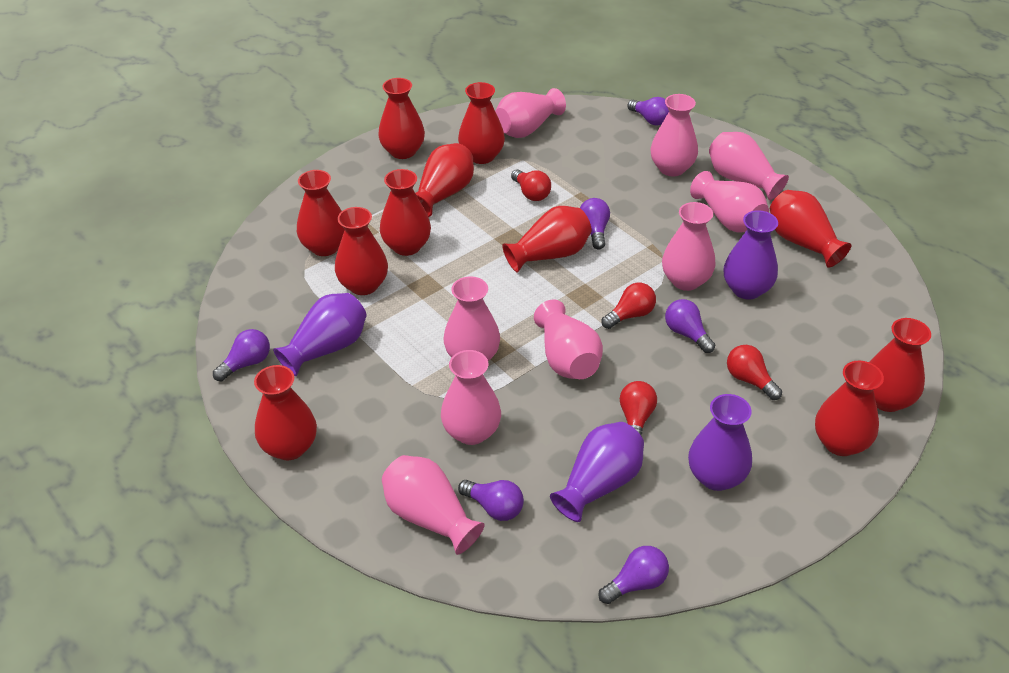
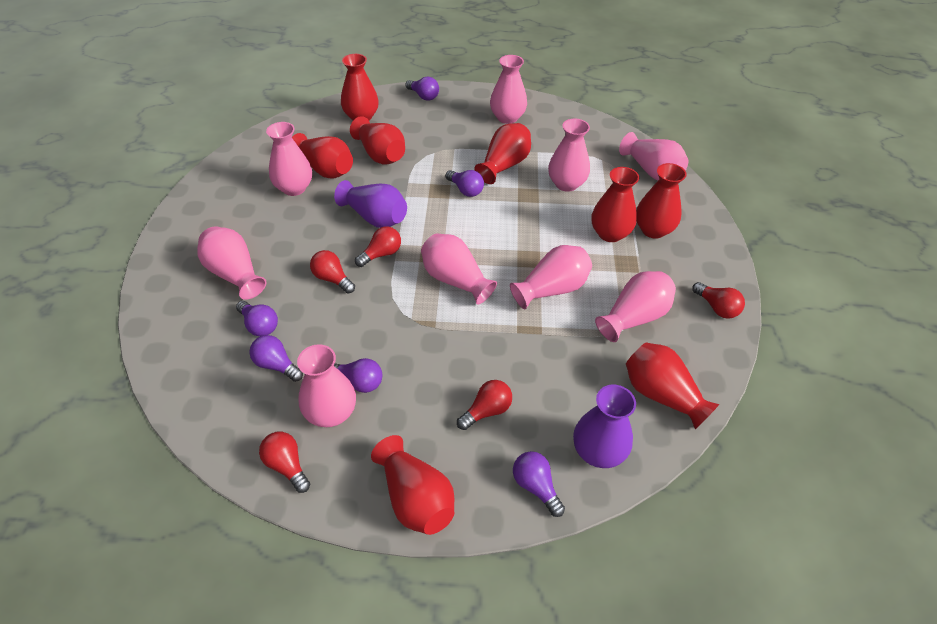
purple vase: 4 -> 2
red light bulb: 4 -> 5
red vase: 11 -> 8

